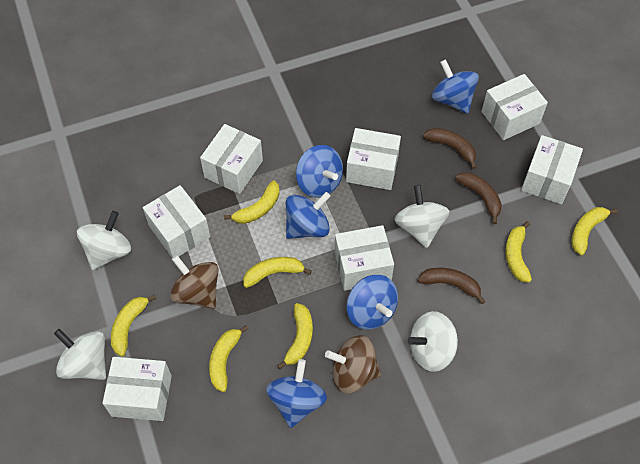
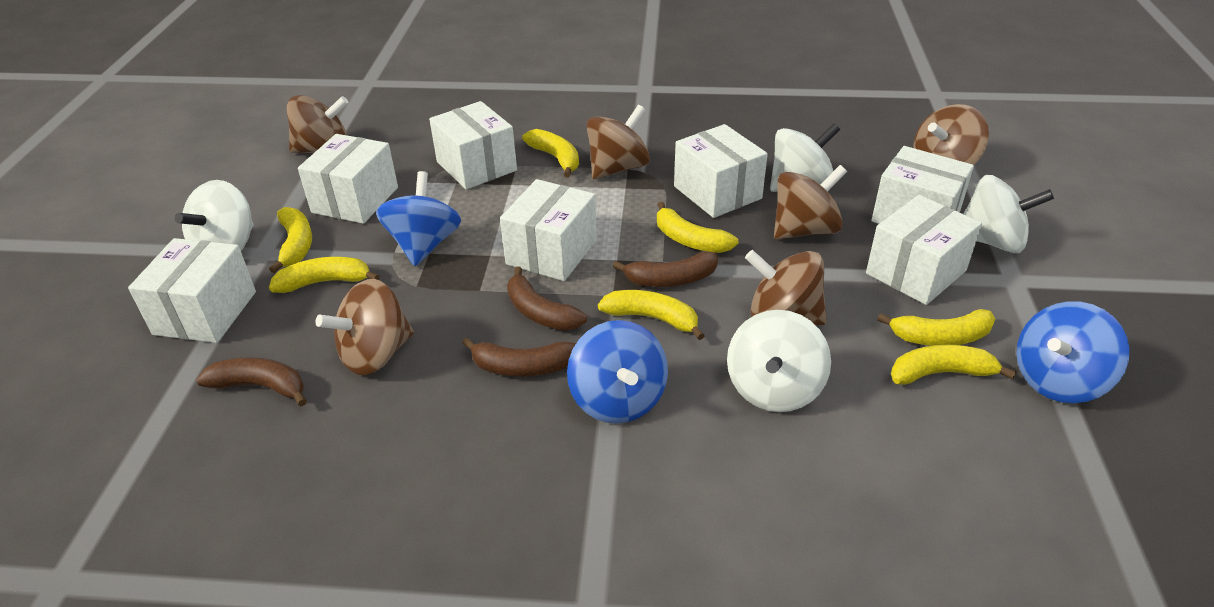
blue spinning top: 5 -> 3
brown banana: 3 -> 4
brown spinning top: 2 -> 6

